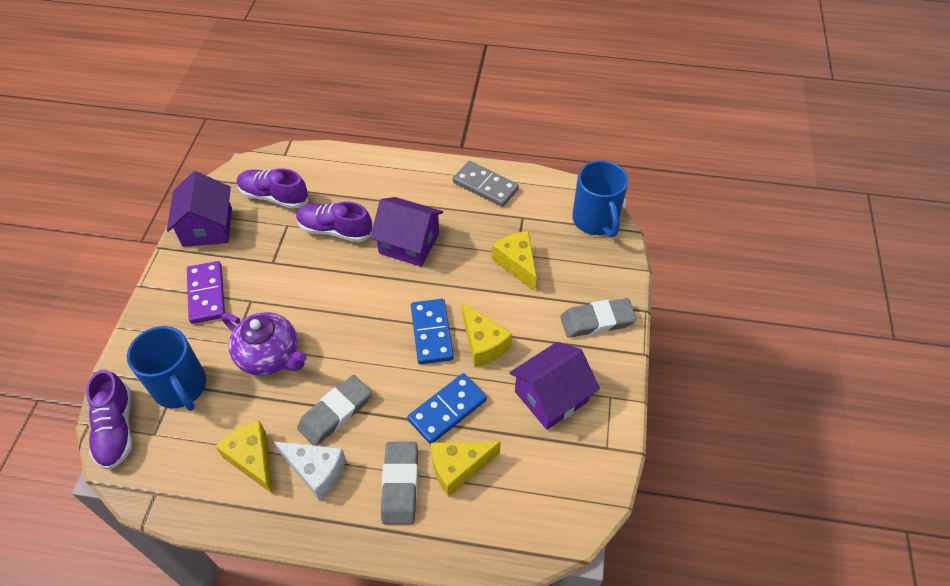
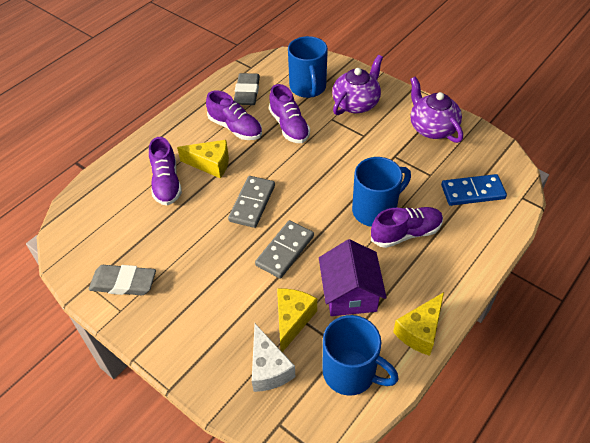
blue domino: 2 -> 1
blue mug: 2 -> 3
grey domino: 1 -> 2
grey eraser: 3 -> 2
purple domino: 1 -> 0
purple house: 3 -> 1
purple shoe: 3 -> 4
purple teapot: 1 -> 2
yellow cheese: 4 -> 3

